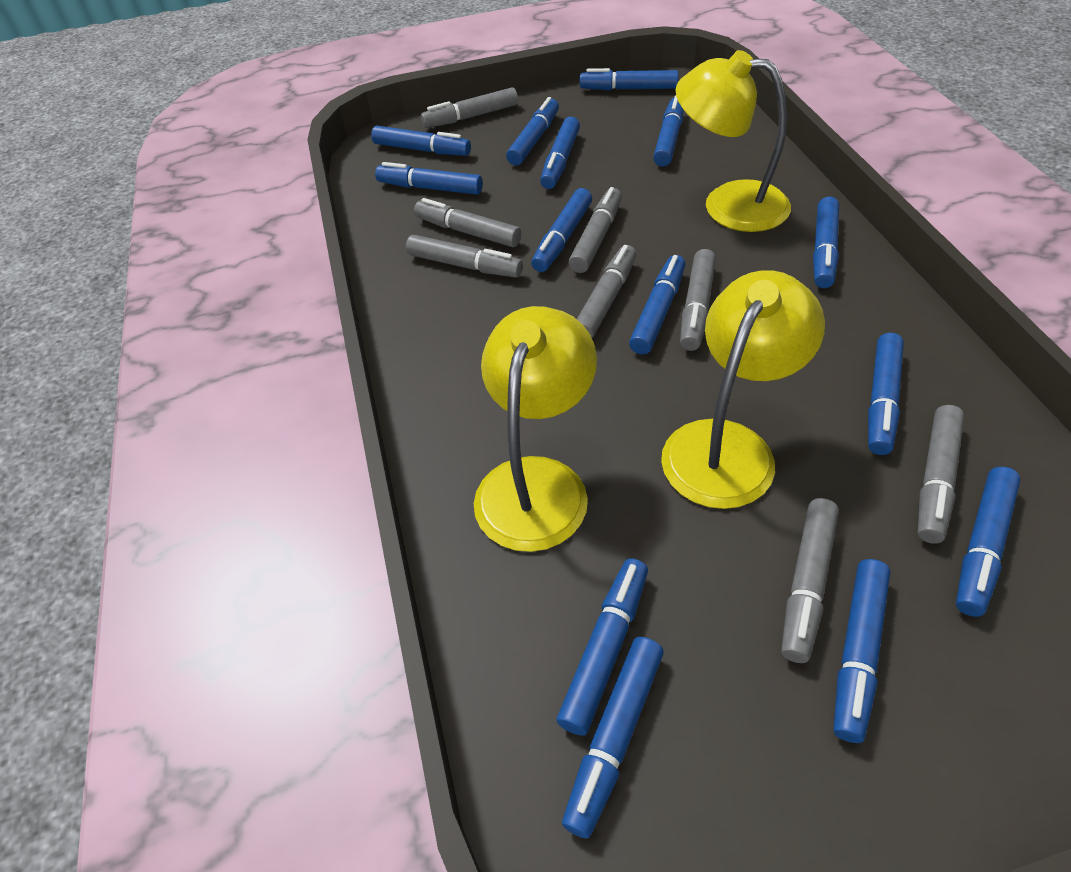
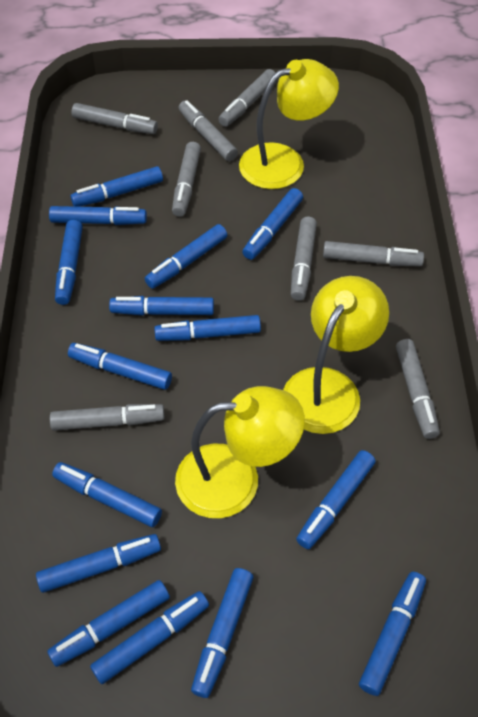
blue marker: 14 -> 15

